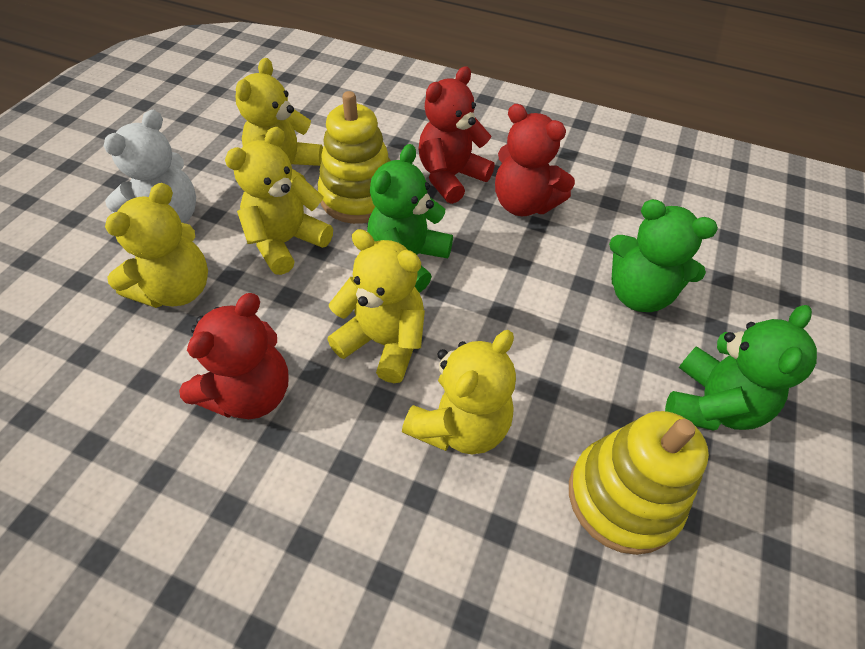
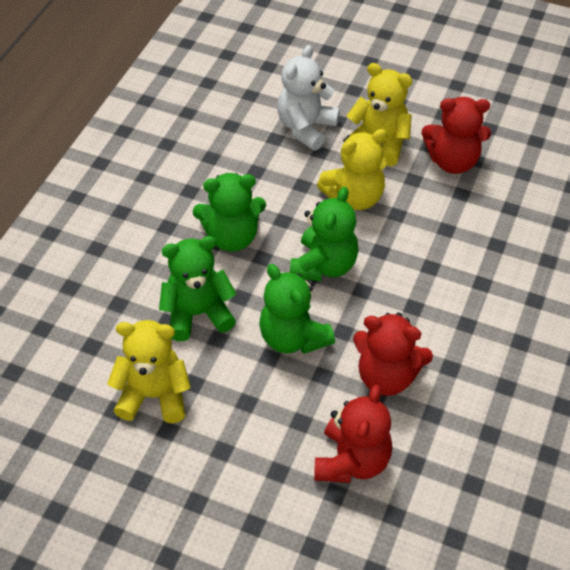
green teddy bear: 3 -> 4
yellow stacking toy: 2 -> 0
yellow teddy bear: 5 -> 3

